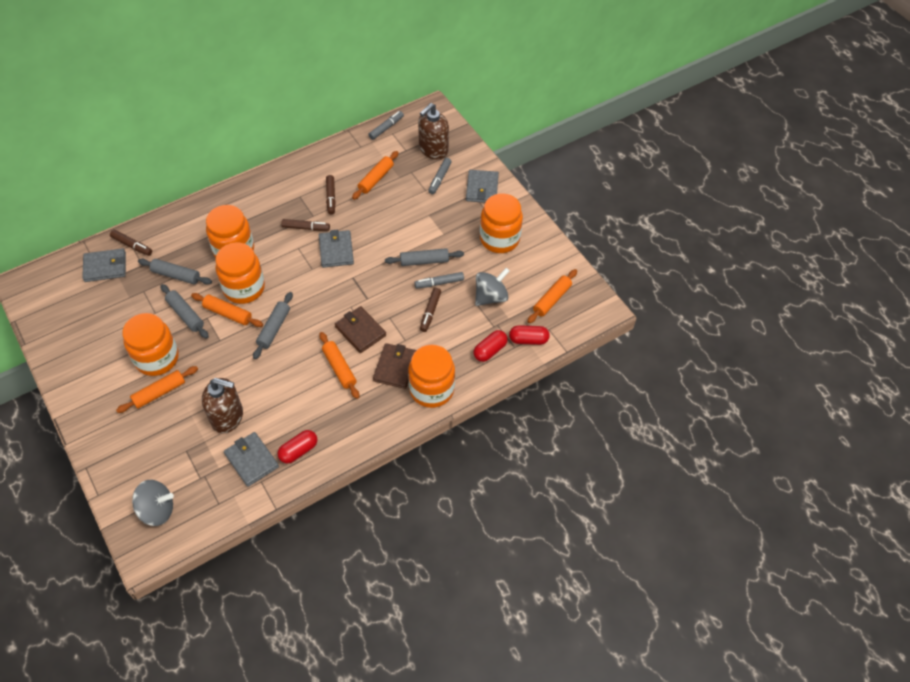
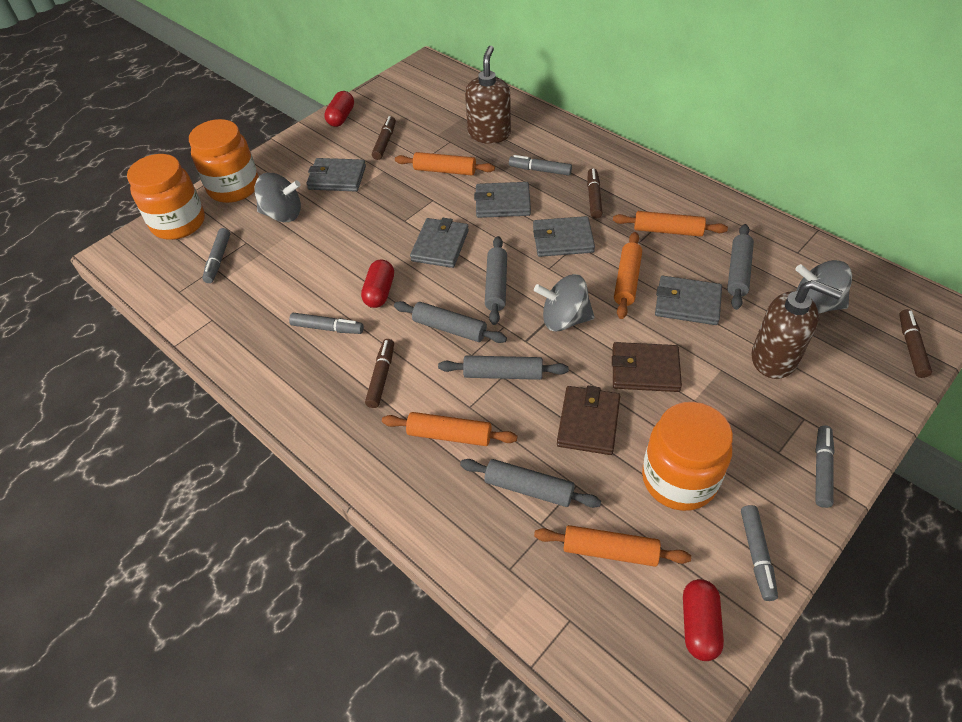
grey marker: 3 -> 5
grey rolling pin: 4 -> 5
grey spinning top: 2 -> 3
grey wallet: 4 -> 5
orange jar: 5 -> 3

